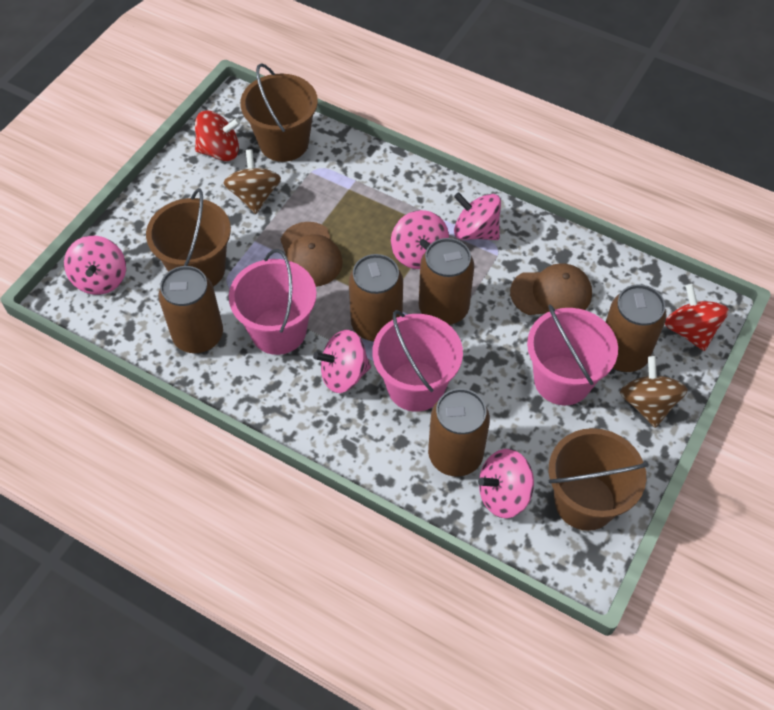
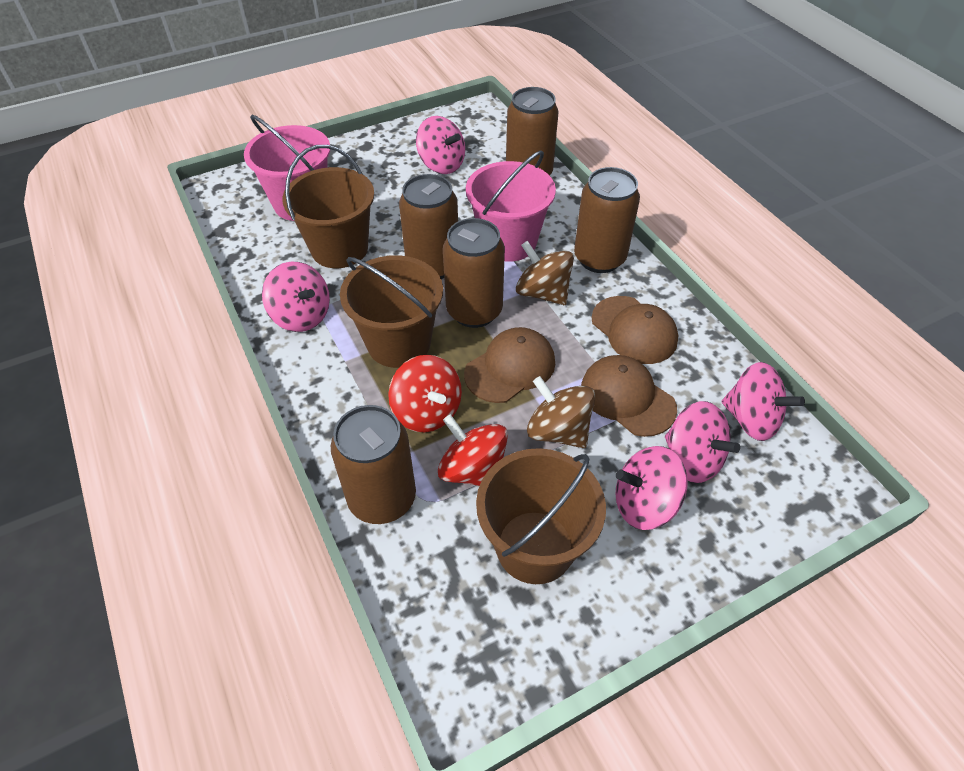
brown cap: 2 -> 3
pink bucket: 3 -> 2

